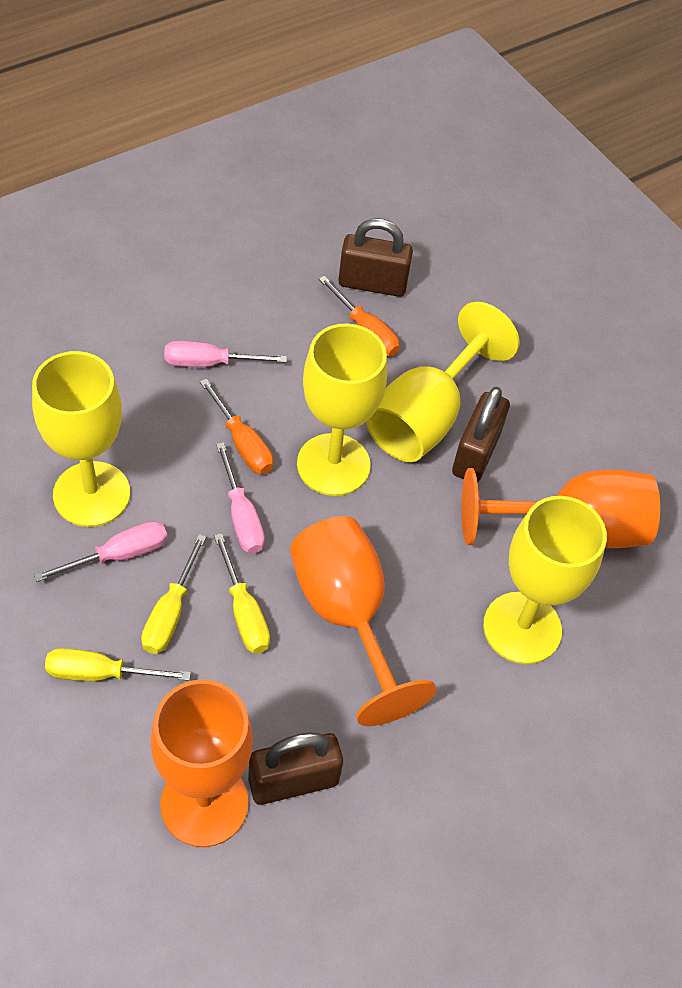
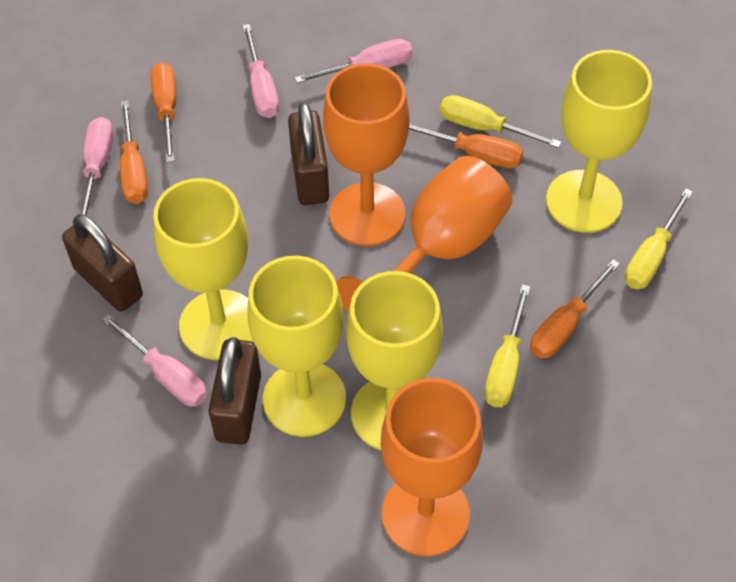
orange screwdriver: 2 -> 4
pink screwdriver: 3 -> 4

